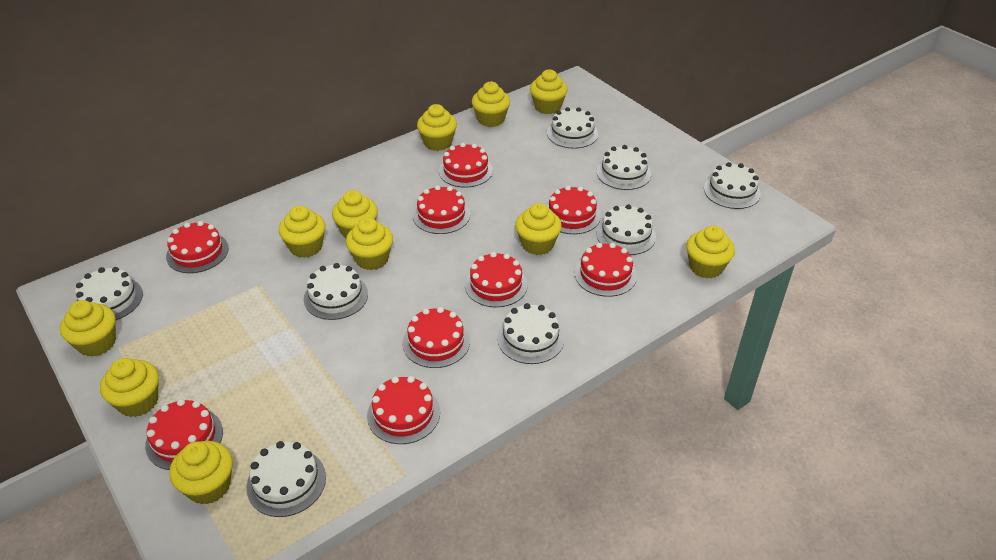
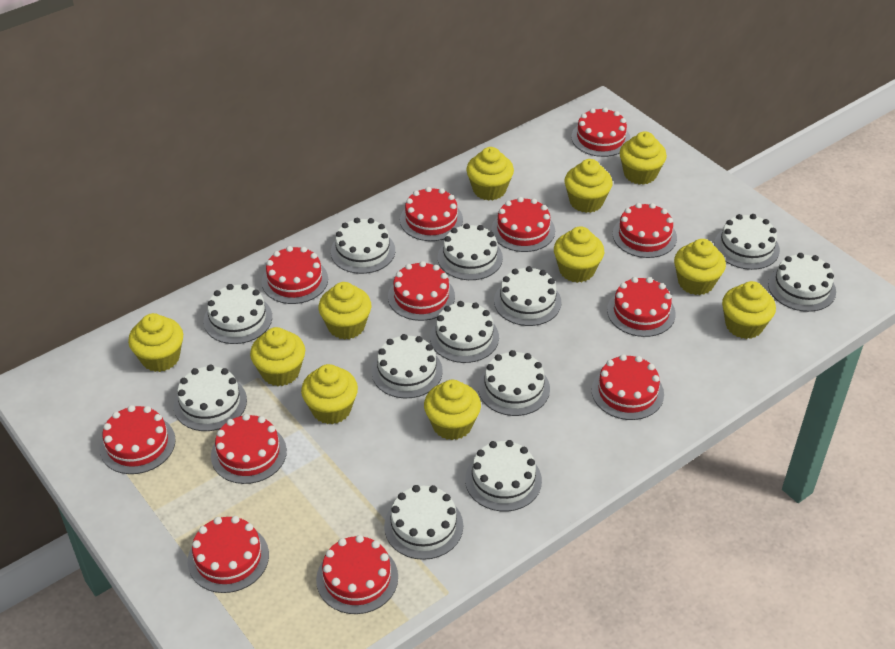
red cake: 9 -> 12
white cake: 8 -> 12

